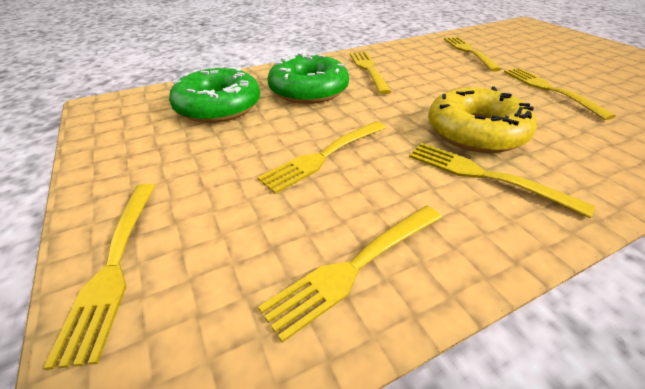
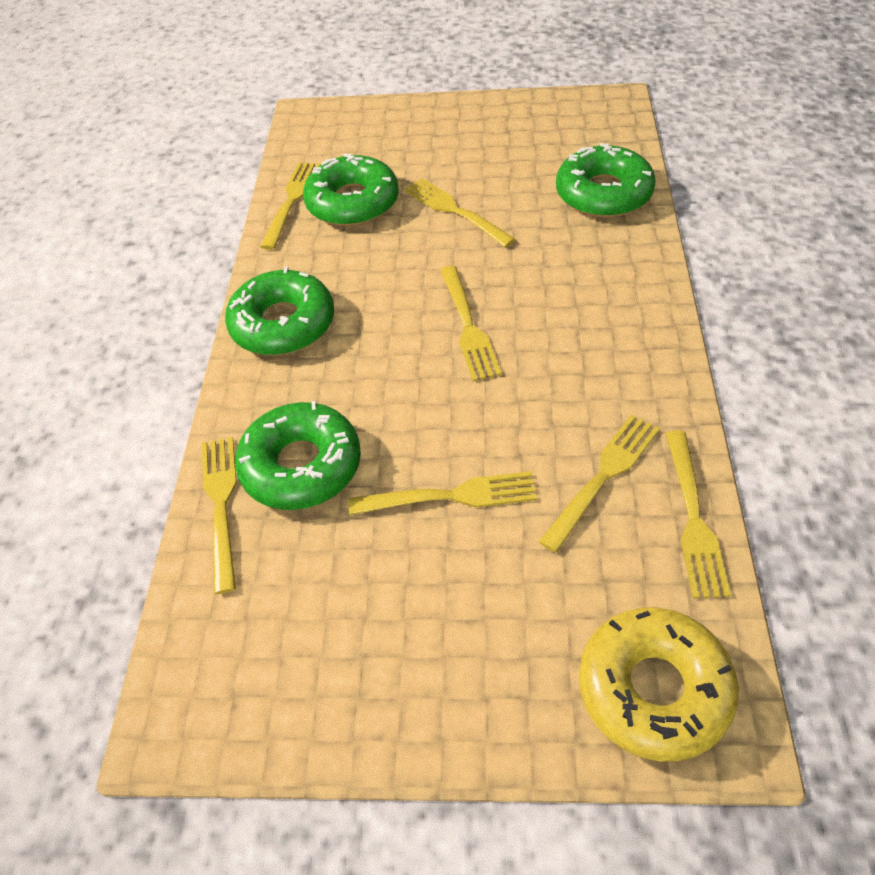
green donut: 2 -> 4

